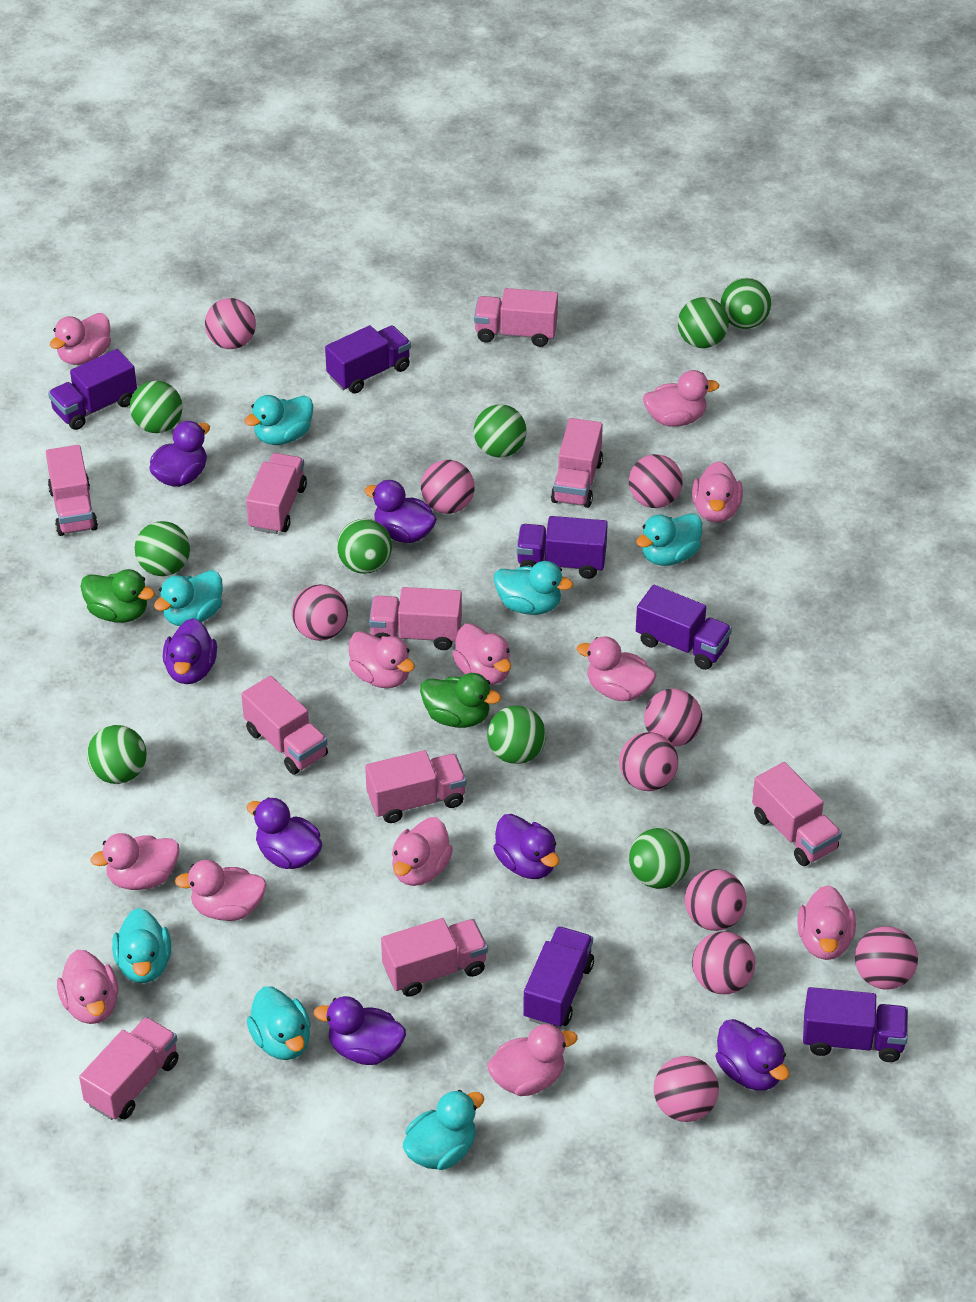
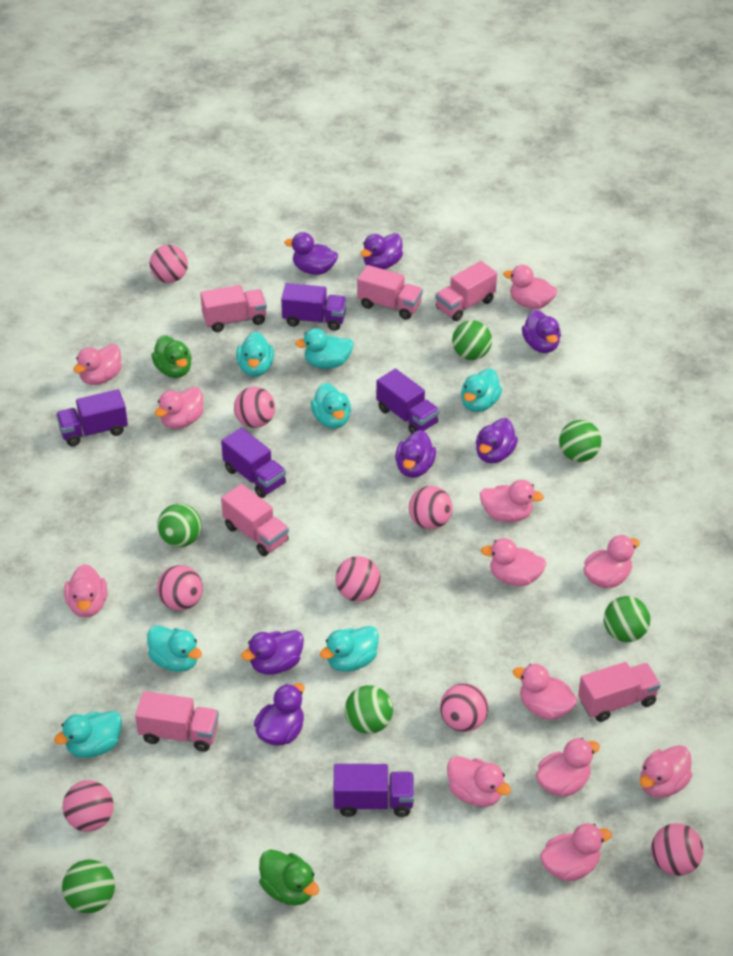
green ball: 9 -> 6
pink ball: 10 -> 8
pink truck: 10 -> 6
purple truck: 6 -> 5

